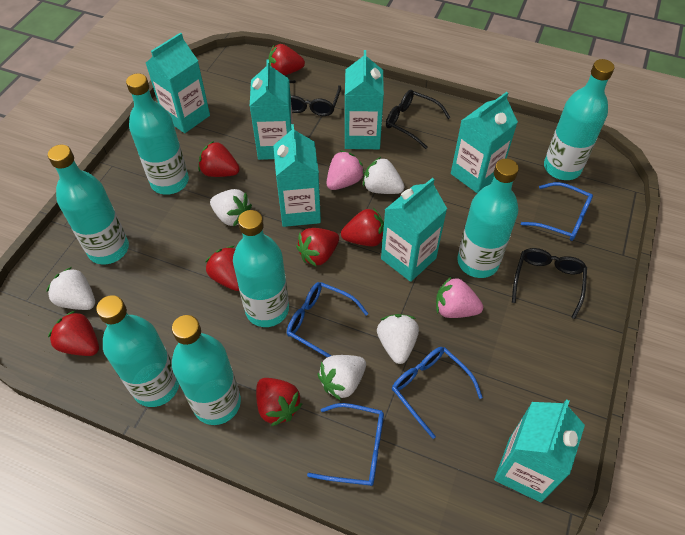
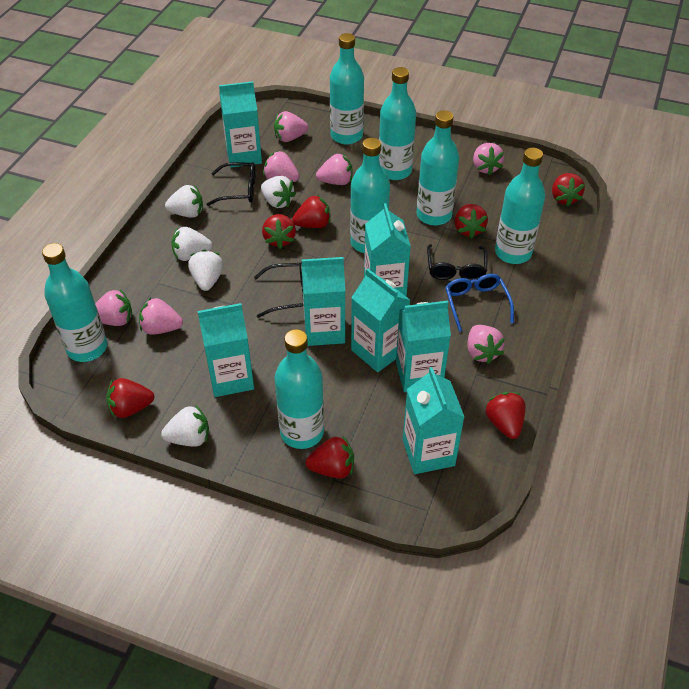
blue glasses: 4 -> 1
pink strawberry: 2 -> 7

